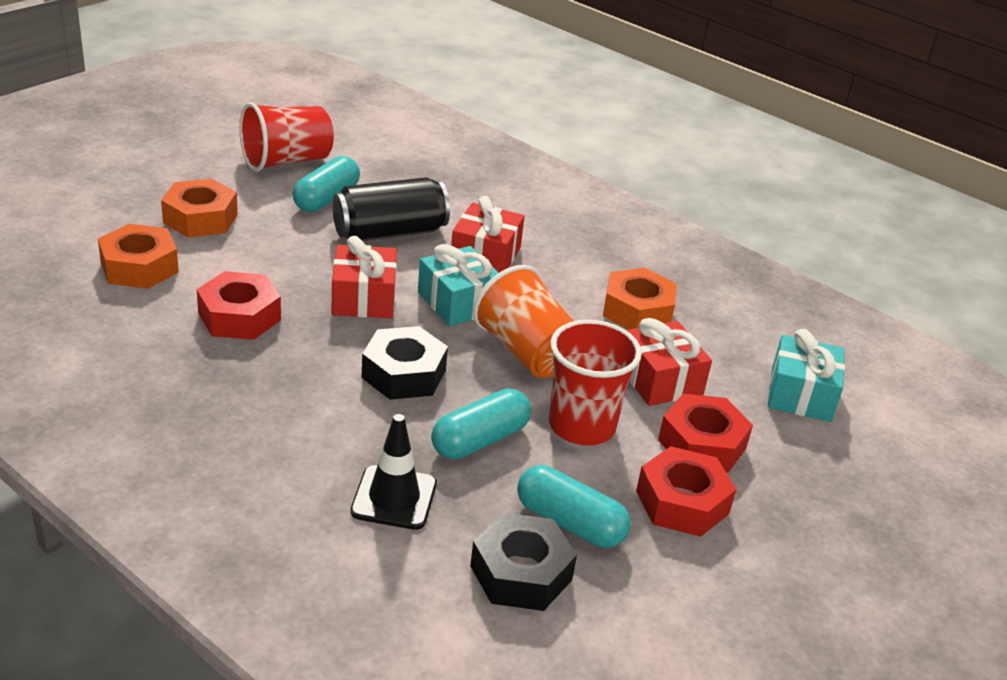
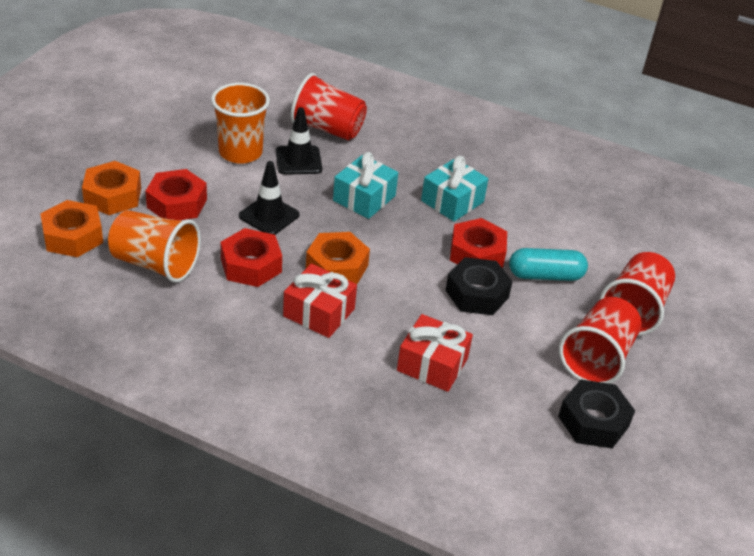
black can: 1 -> 0
black traffic cone: 1 -> 2
orange cup: 1 -> 2
red cup: 2 -> 3
red gift: 3 -> 2
turquoise capsule: 3 -> 1

